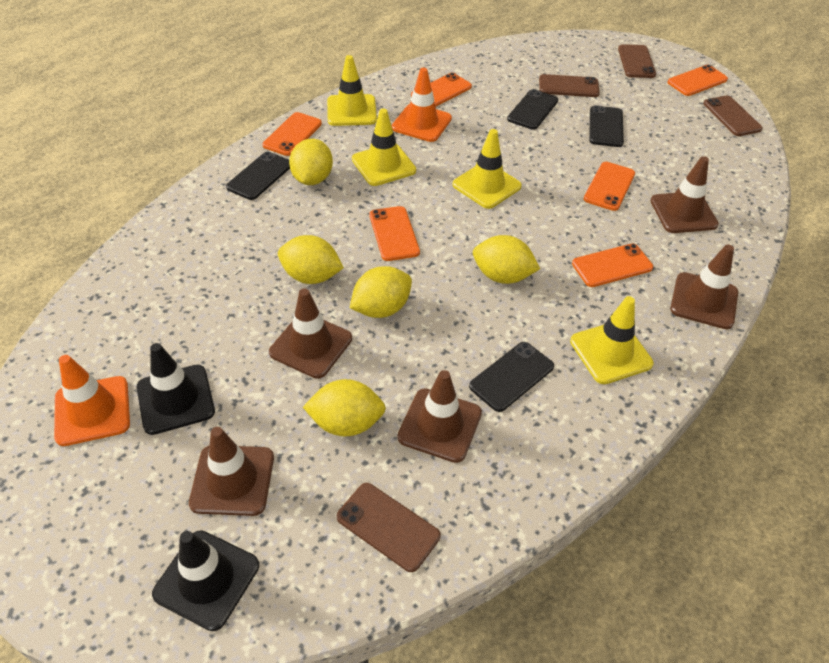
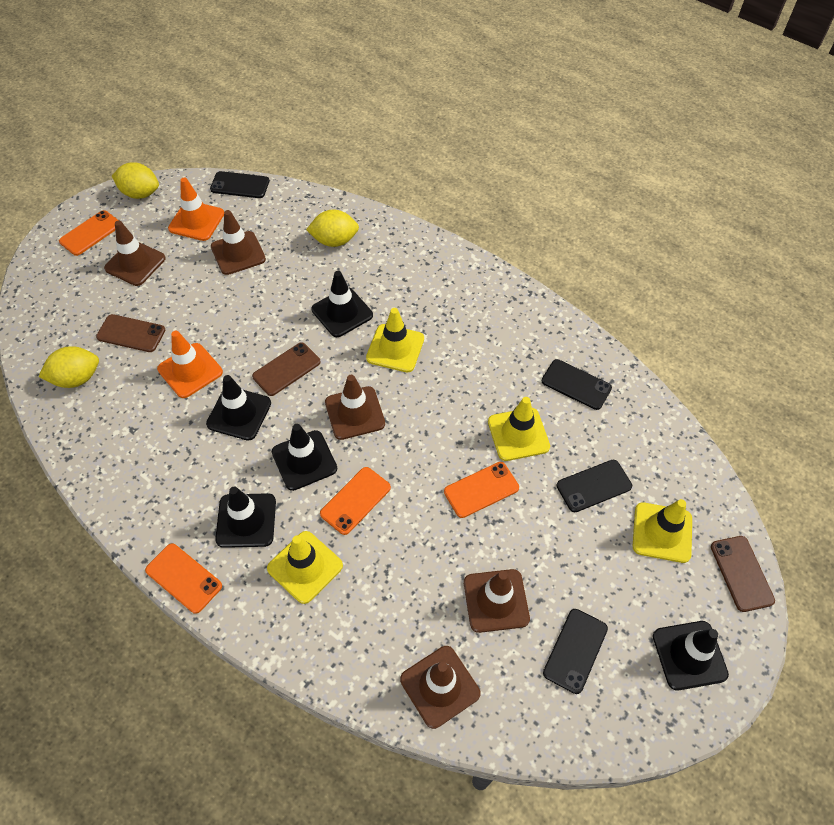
black traffic cone: 2 -> 5
brown phone: 4 -> 3
orange phone: 6 -> 4
yellow lemon: 5 -> 3

